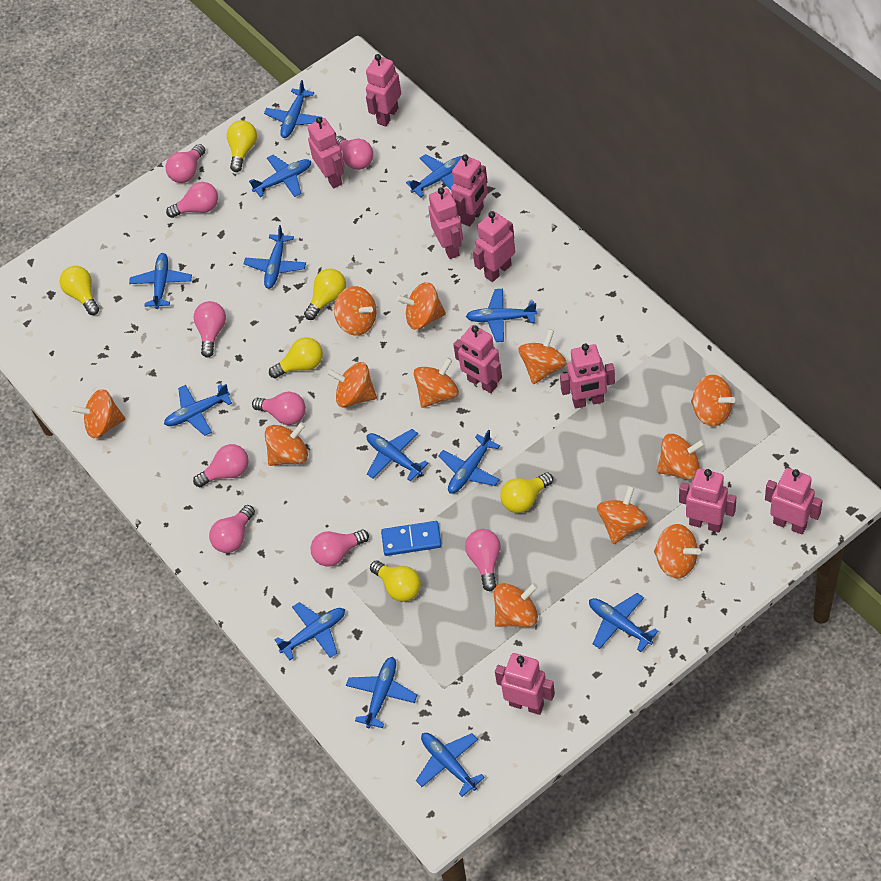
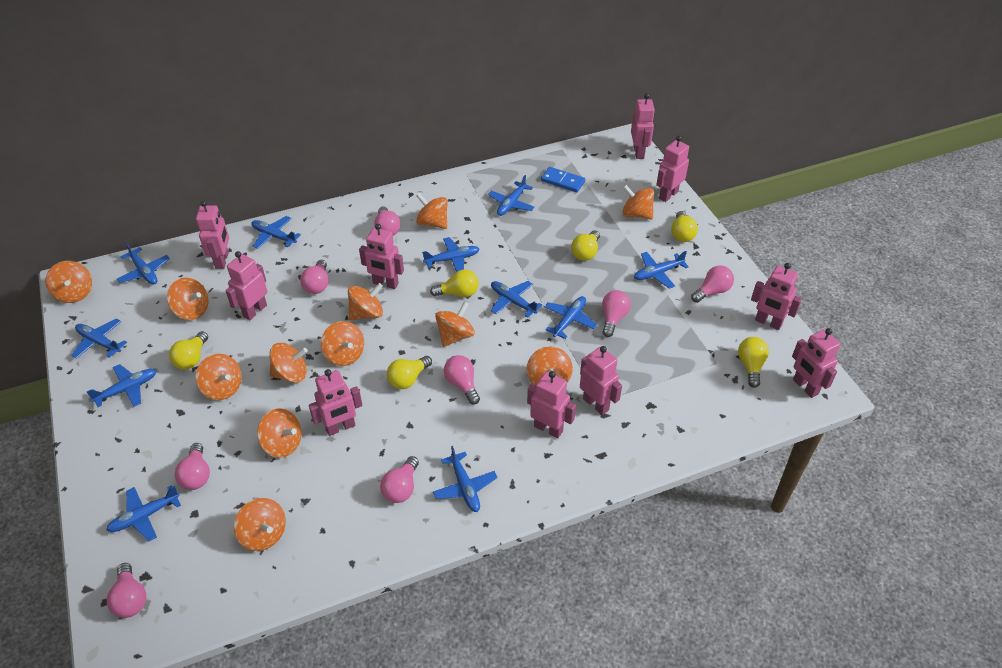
blue plane: 13 -> 11
pink light bulb: 9 -> 8

